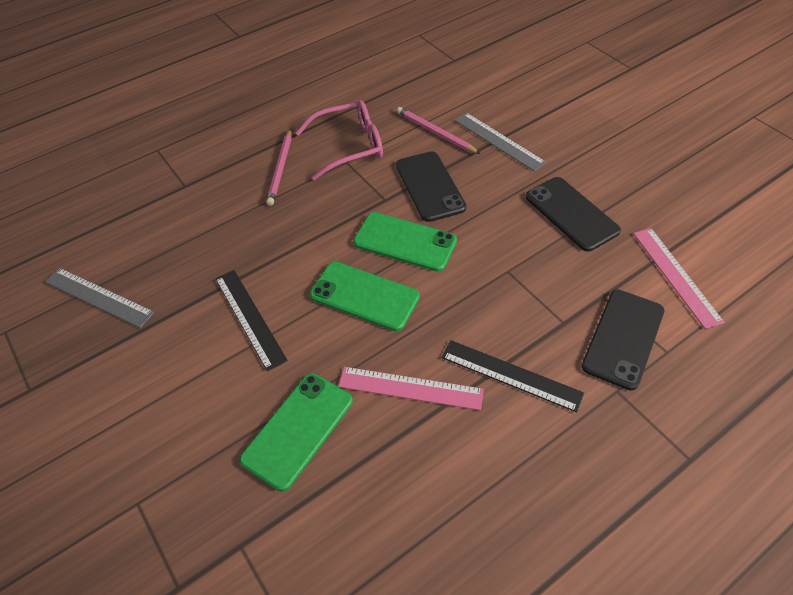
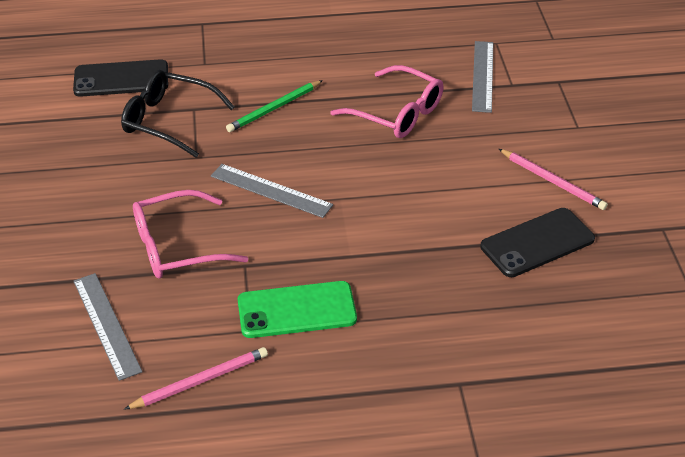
black glasses: 0 -> 1
black phone: 3 -> 2
black ruler: 2 -> 0
green pencil: 0 -> 1
green phone: 3 -> 1
grey ruler: 2 -> 3
pink glasses: 1 -> 2
pink ruler: 2 -> 0

